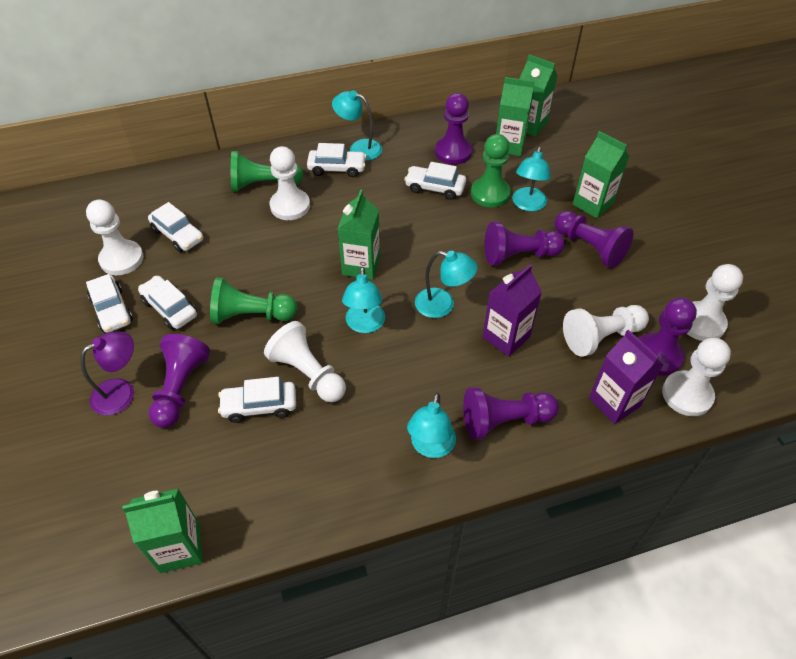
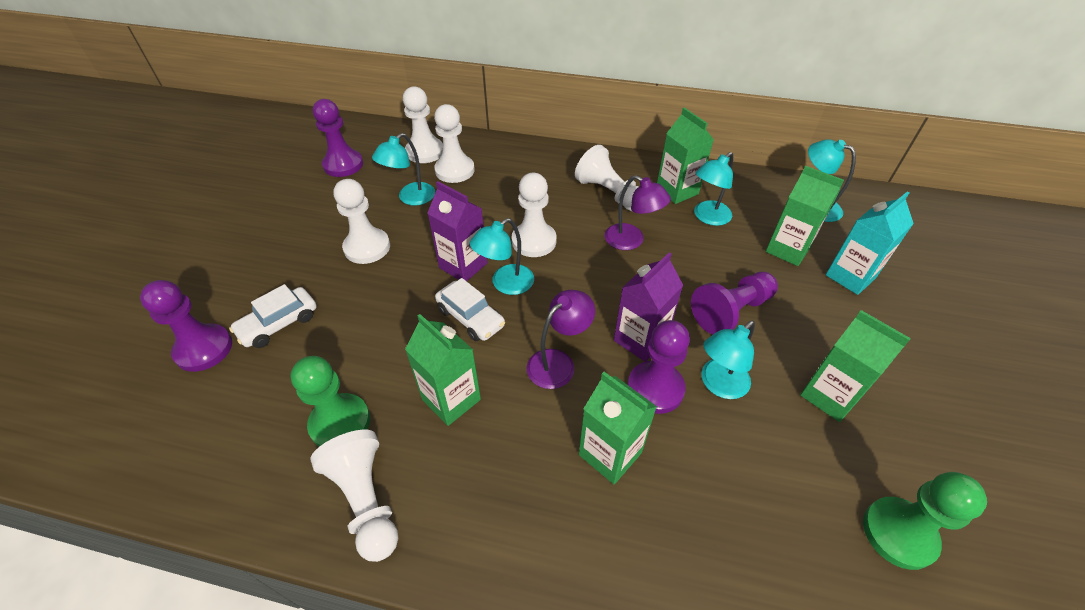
green pawn: 3 -> 2
purple lamp: 1 -> 2
purple pawn: 6 -> 4
turquoise carton: 0 -> 1
white car: 6 -> 2

